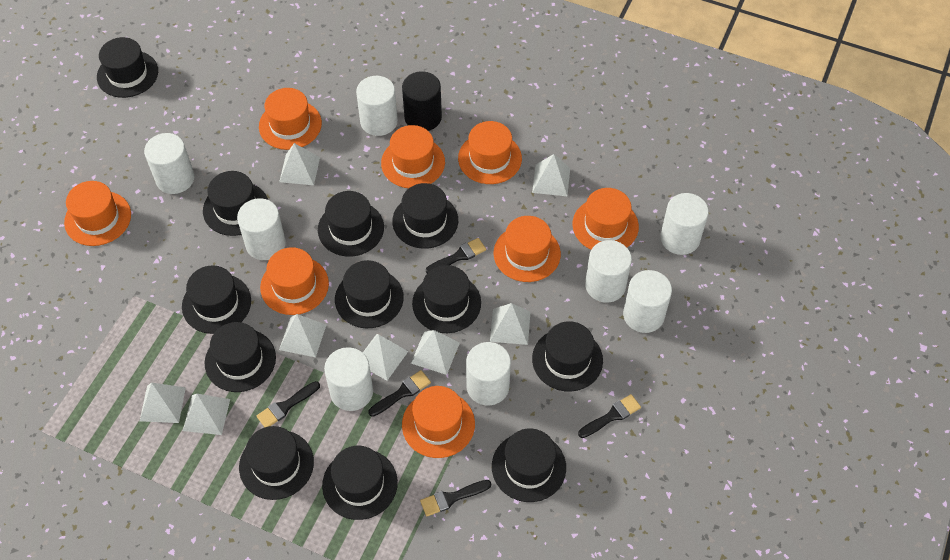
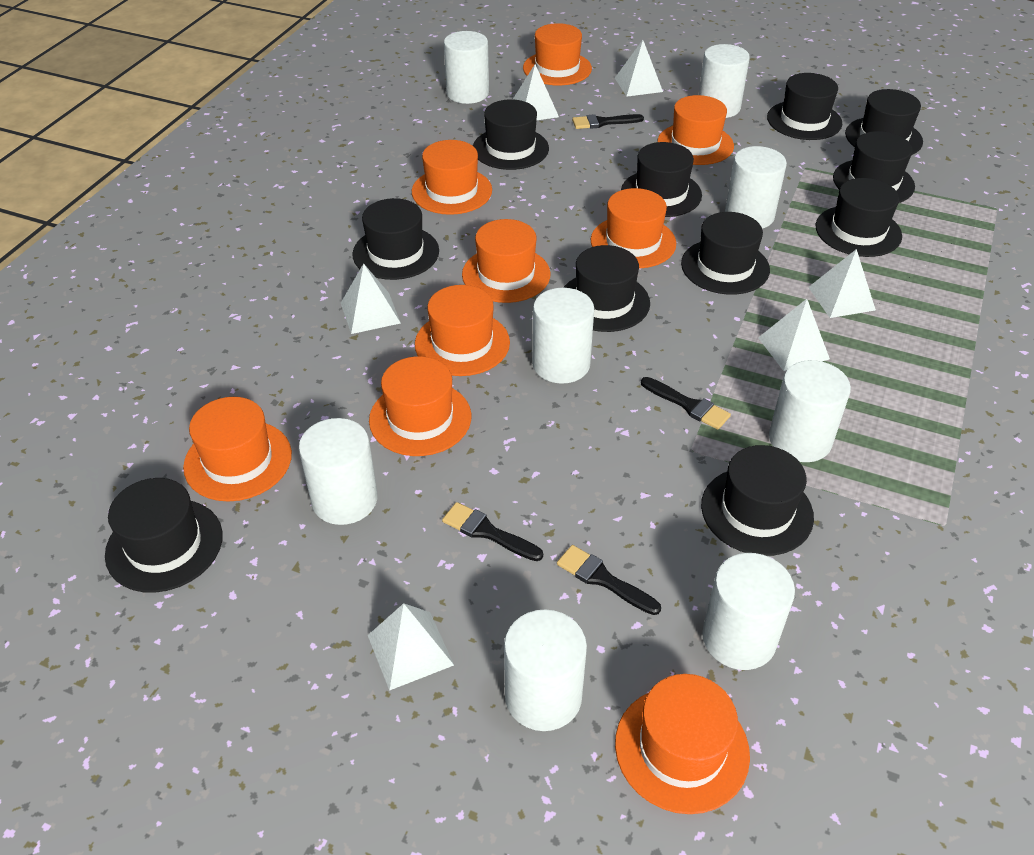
black brush: 5 -> 4
black cylinder: 1 -> 0
black hat: 12 -> 11
orange hat: 8 -> 9
white pyramid: 8 -> 6

